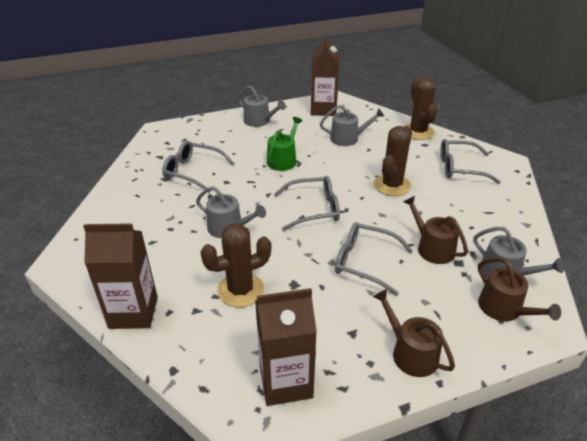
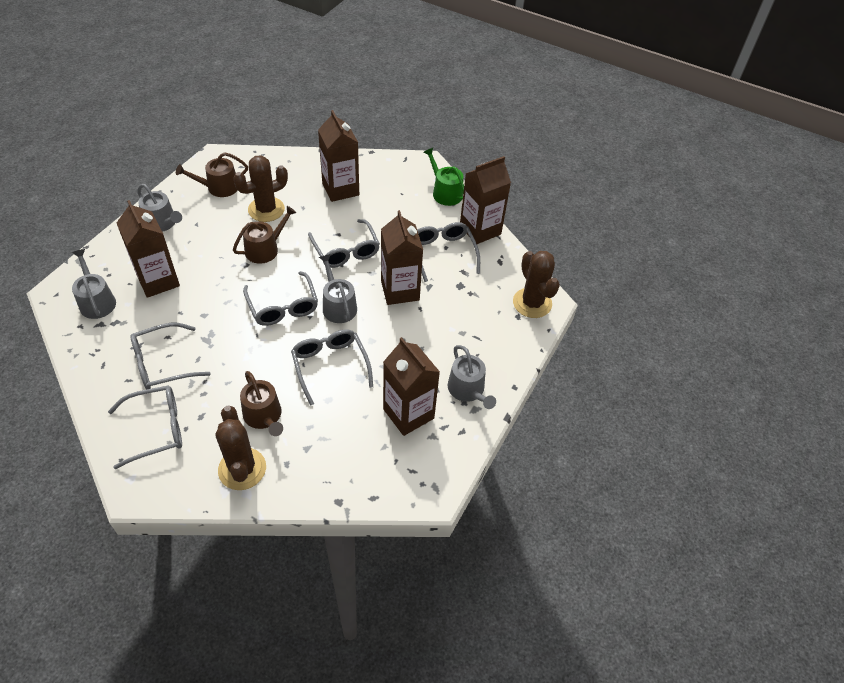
brown carton: 3 -> 5
grey glasses: 4 -> 6

